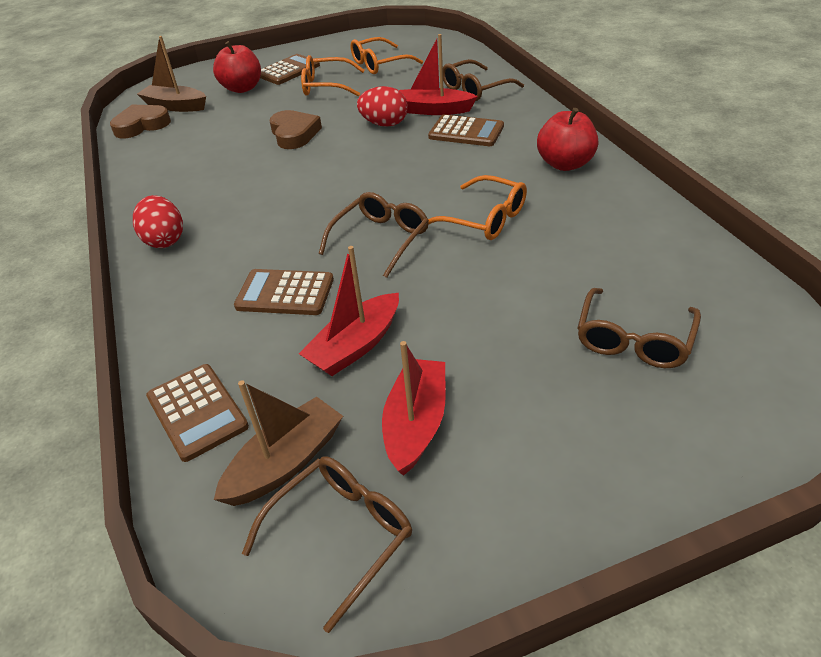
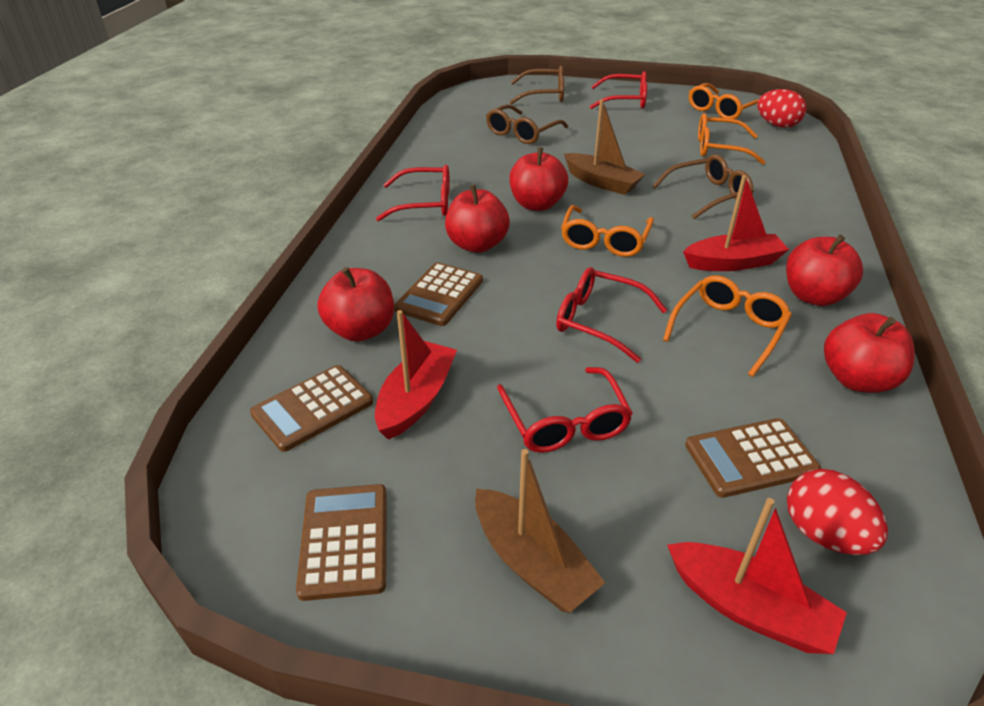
brown glasses: 4 -> 3
brown heart: 2 -> 0
orange glasses: 3 -> 4
red apple: 2 -> 5
red glasses: 0 -> 4

